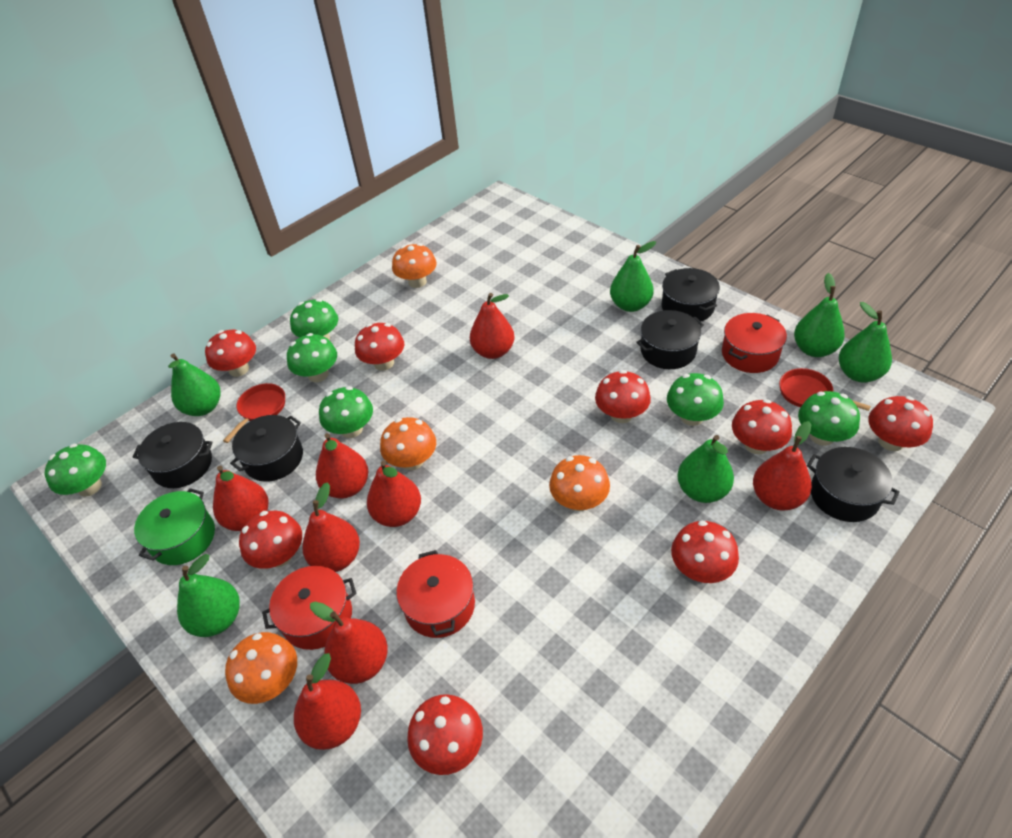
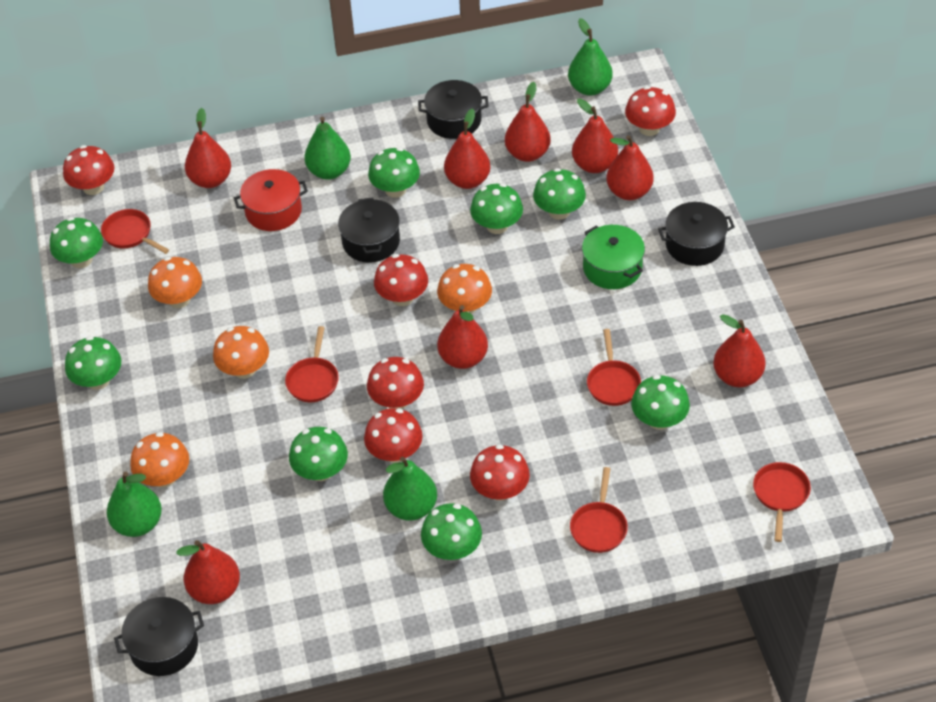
black pot: 5 -> 4
green mushroom: 6 -> 8
green pear: 6 -> 4
red mushroom: 8 -> 6
red pan: 2 -> 5
red pot: 3 -> 1

